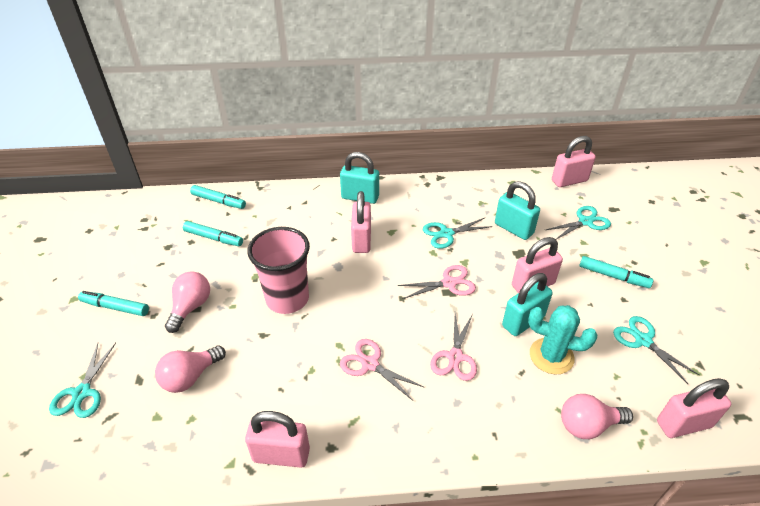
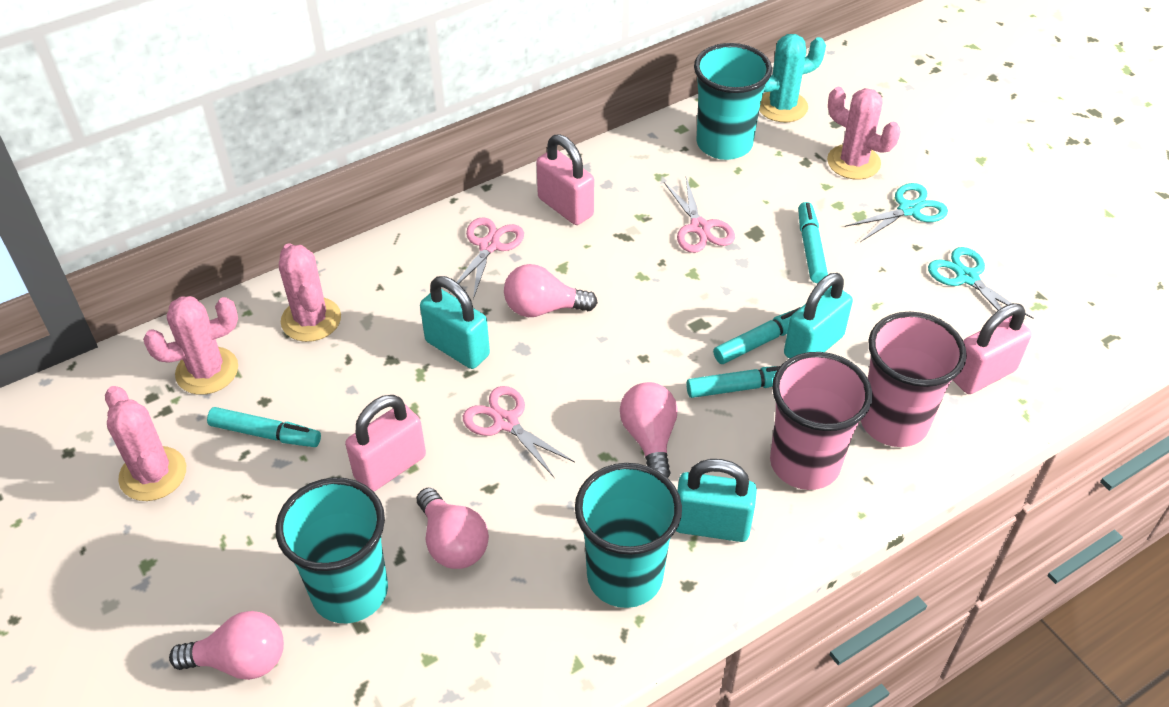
pink cactus: 0 -> 4
pink cup: 1 -> 2
pink light bulb: 3 -> 4
pink padlock: 5 -> 3
turquoise cup: 0 -> 3
turquoise scissors: 4 -> 2

